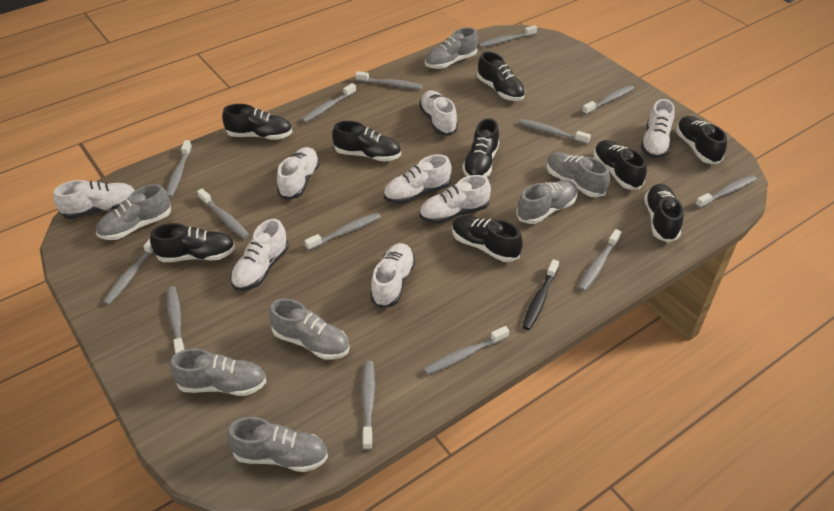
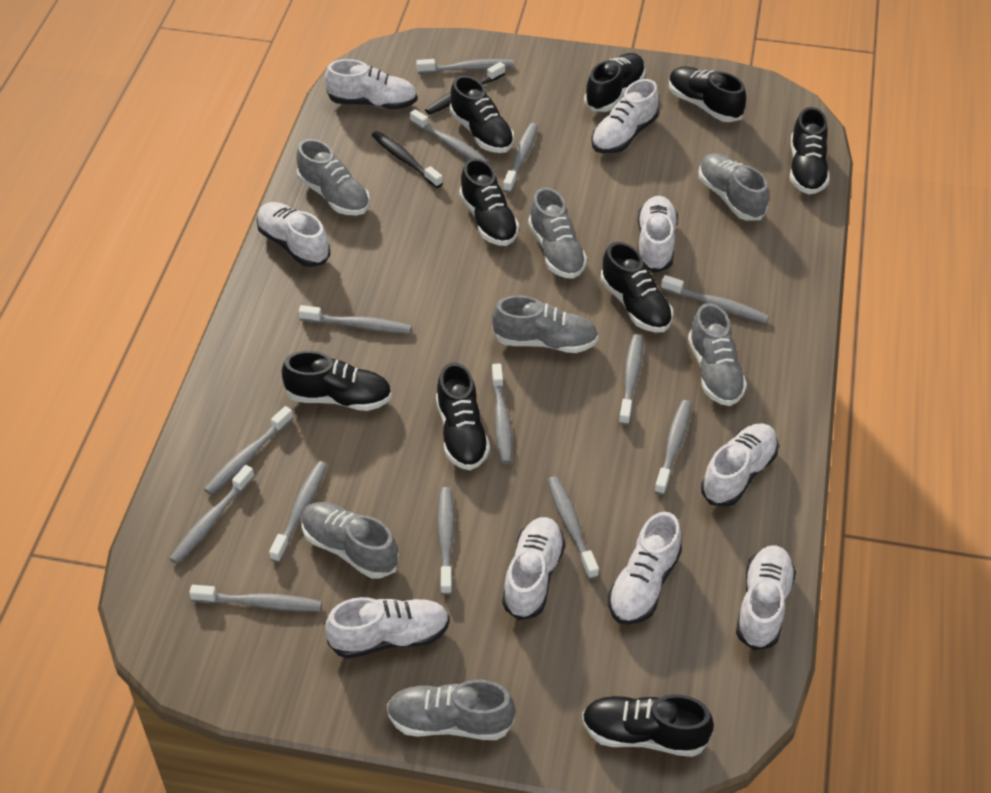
black toothbrush: 1 -> 2
white shoe: 8 -> 9

